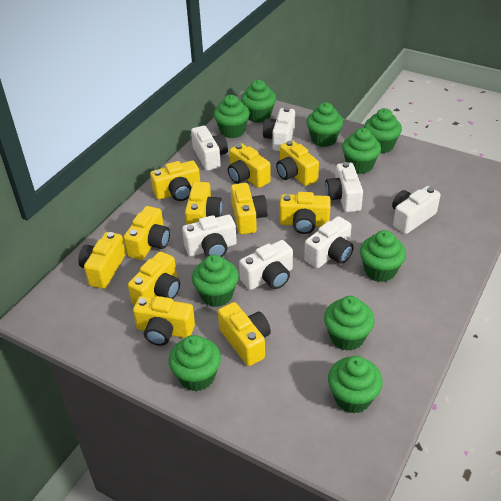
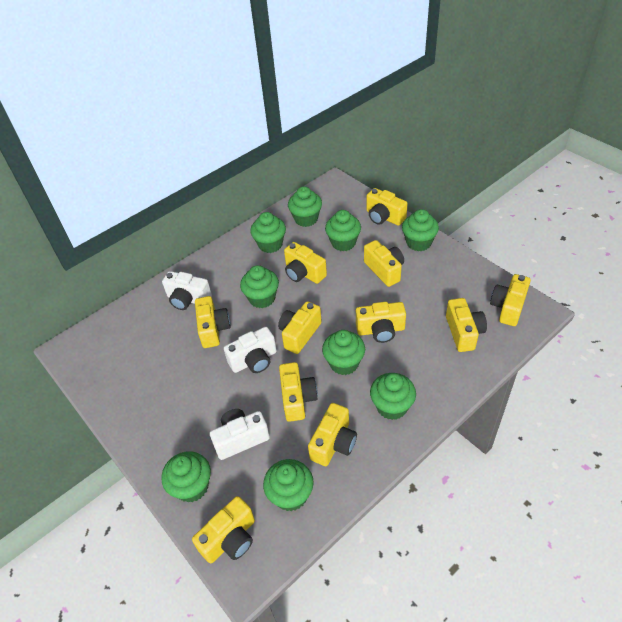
green cupcake: 10 -> 9
white camera: 7 -> 3

